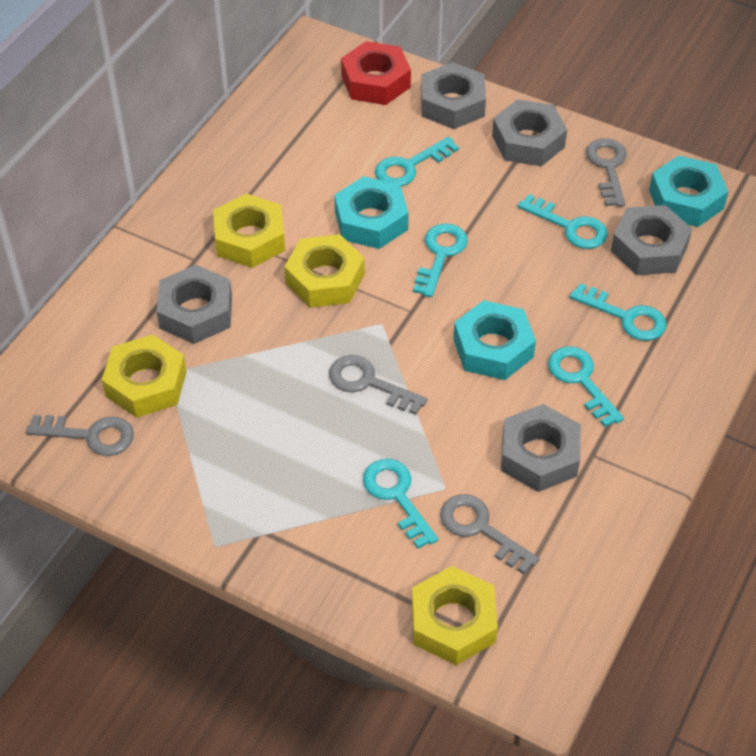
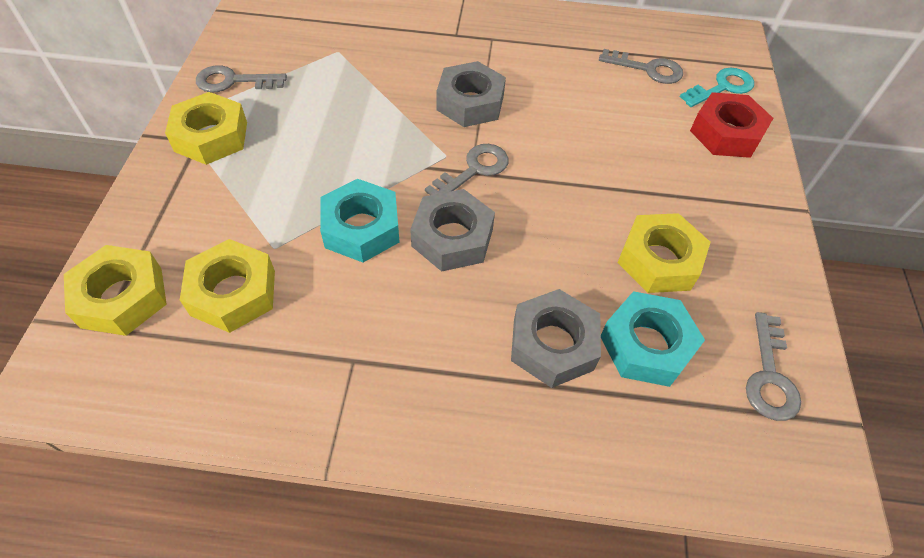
grey nut: 5 -> 3
turquoise key: 6 -> 1
turquoise nut: 3 -> 2

